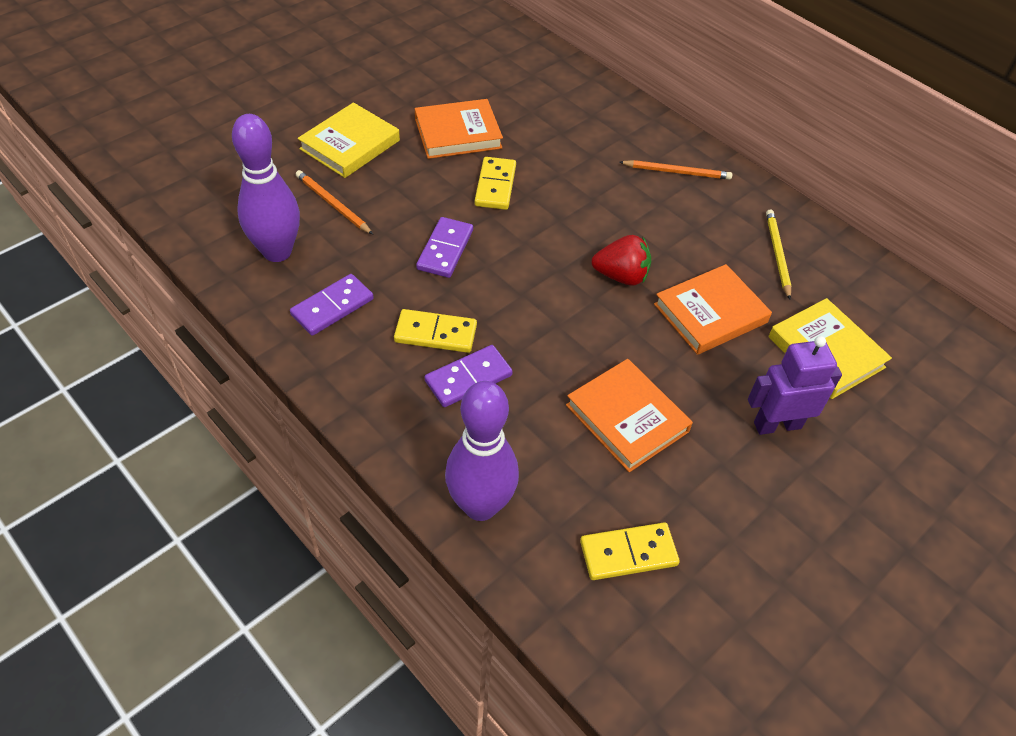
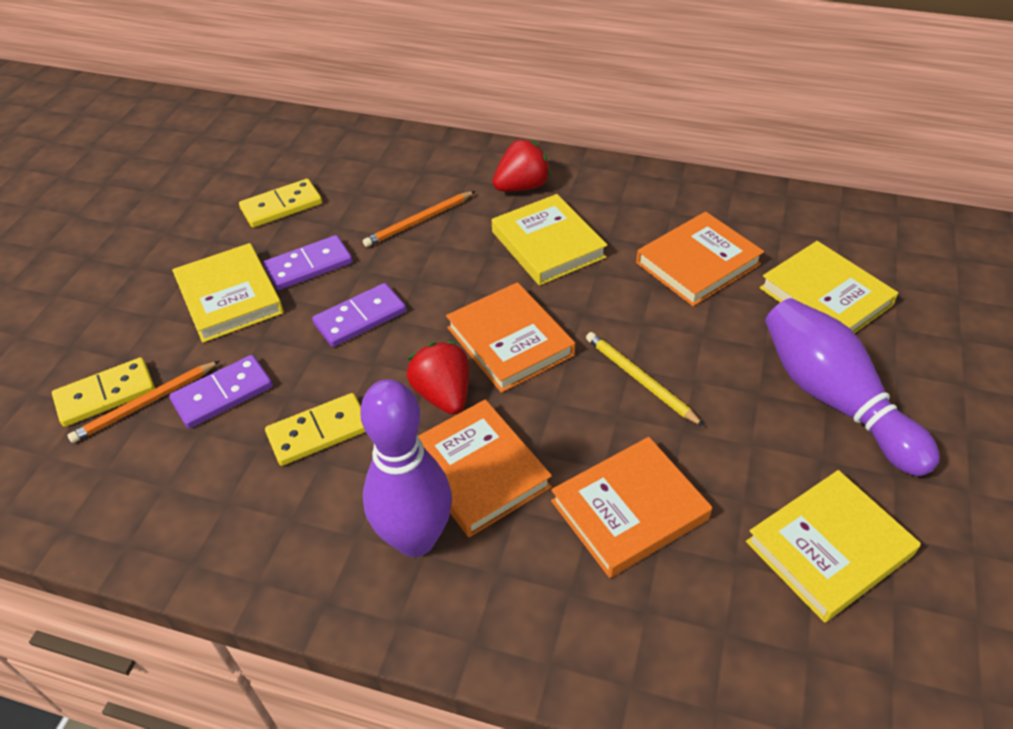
orange book: 3 -> 4
purple robot: 1 -> 0
red strawberry: 1 -> 2
yellow book: 2 -> 4

